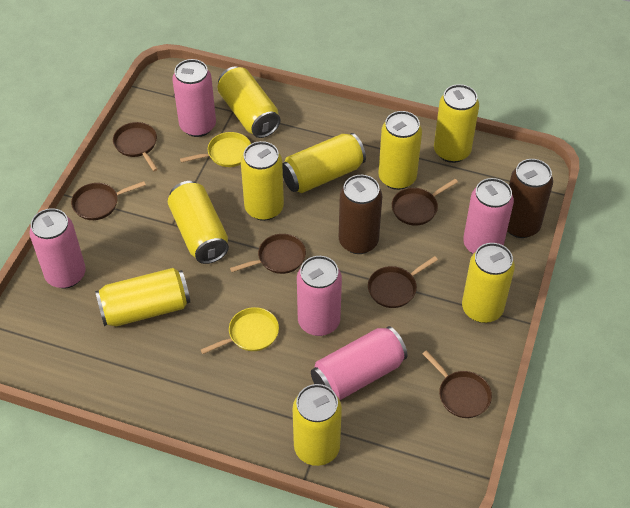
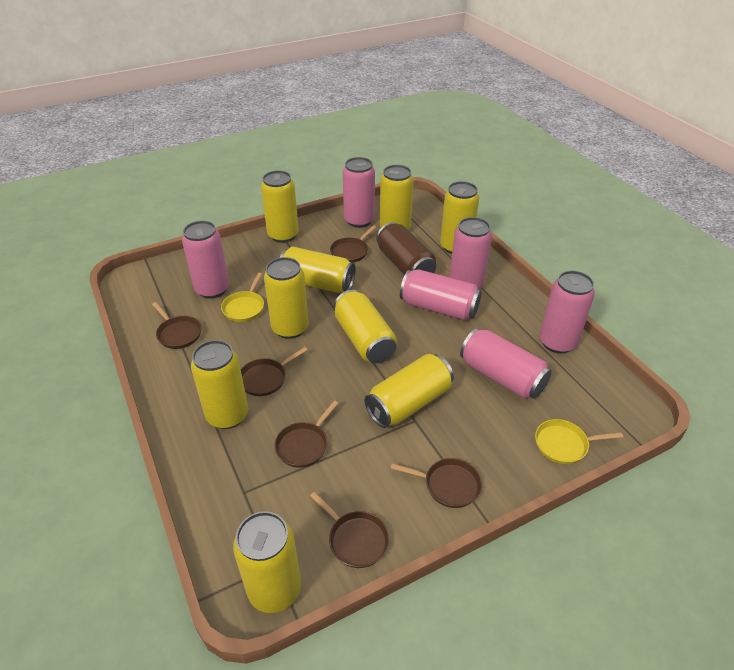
brown can: 2 -> 1
pink can: 5 -> 6

